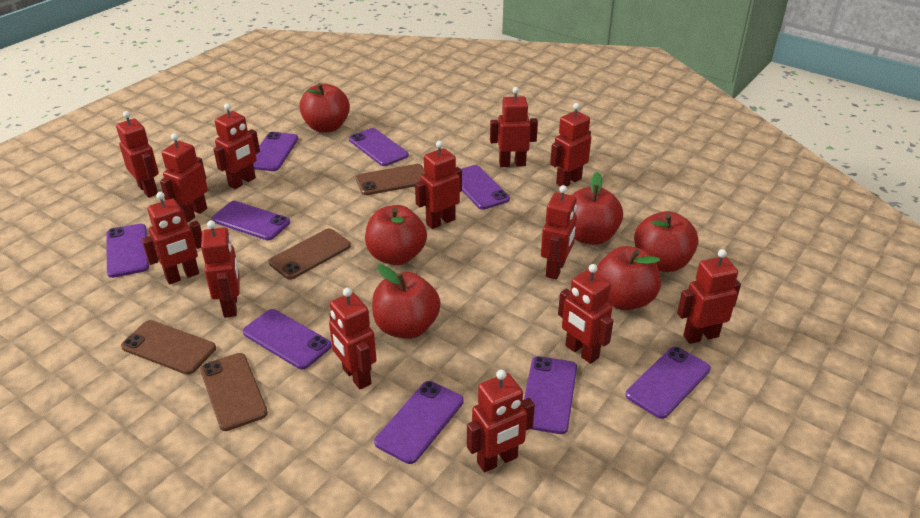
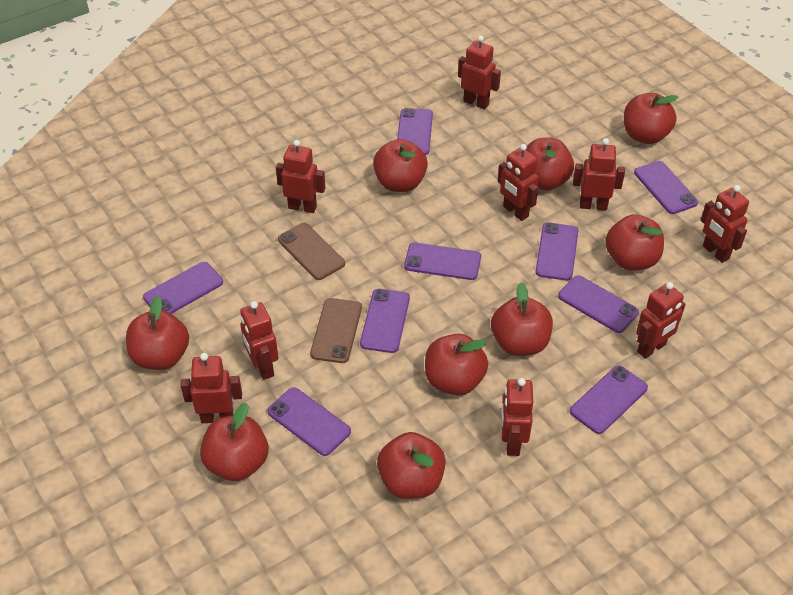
brown phone: 4 -> 2
red apple: 6 -> 9
red robot: 13 -> 9

